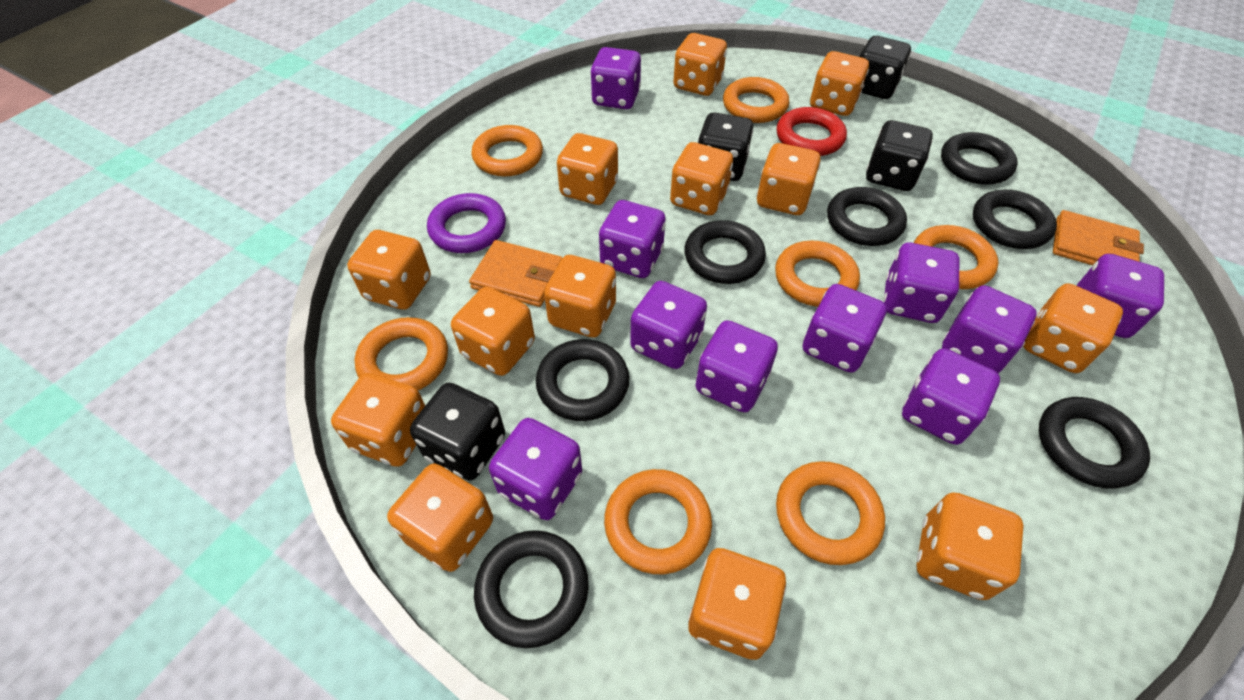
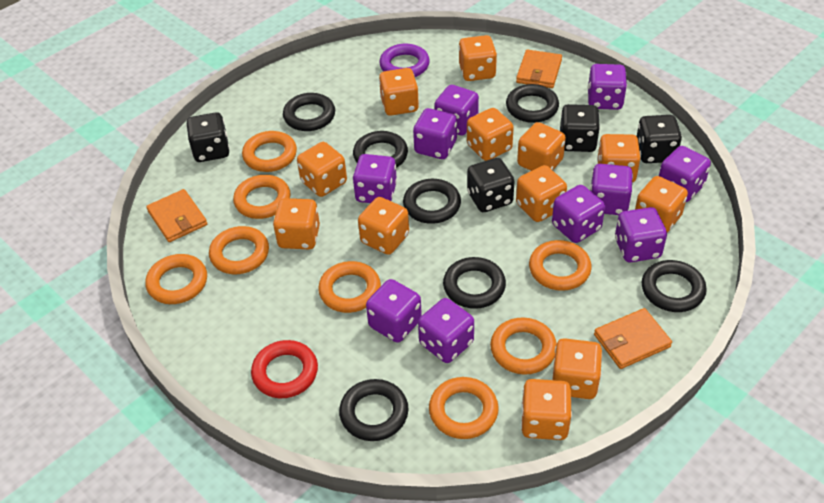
orange dice: 13 -> 12
orange ring: 7 -> 8
orange wallet: 2 -> 3

